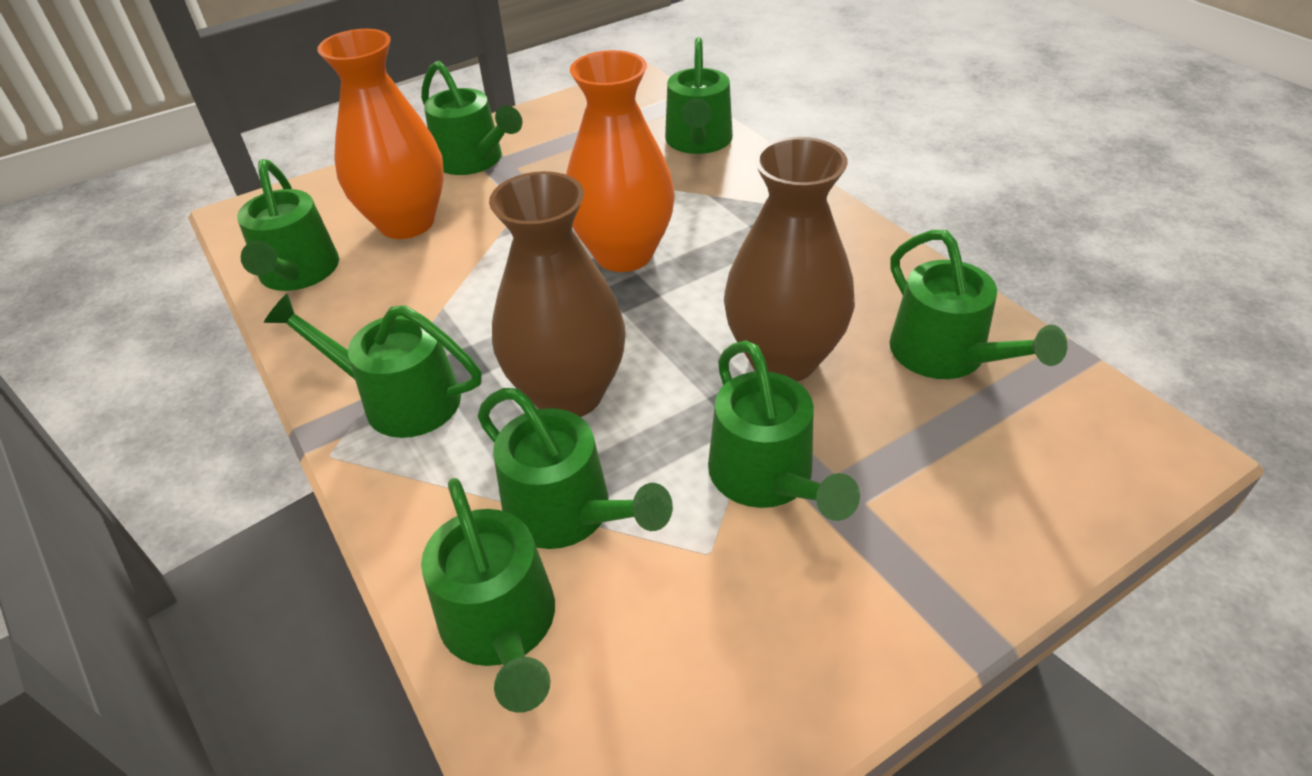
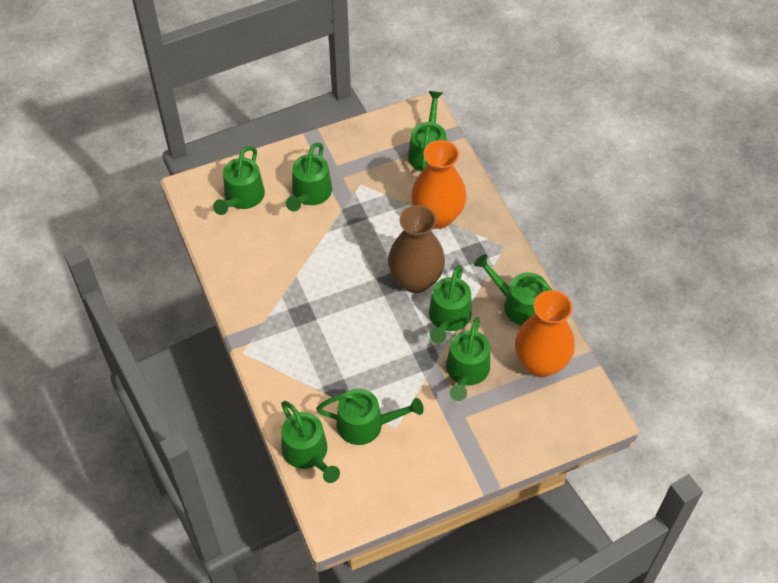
brown vase: 2 -> 1

